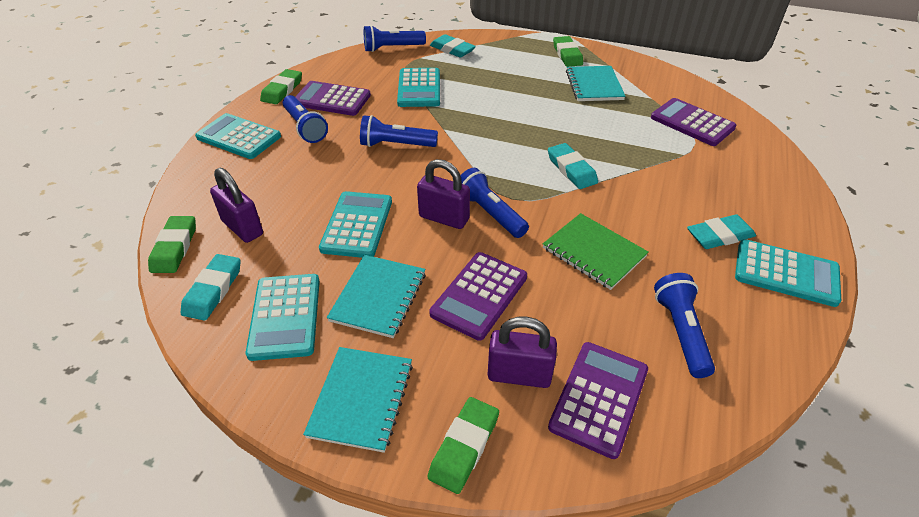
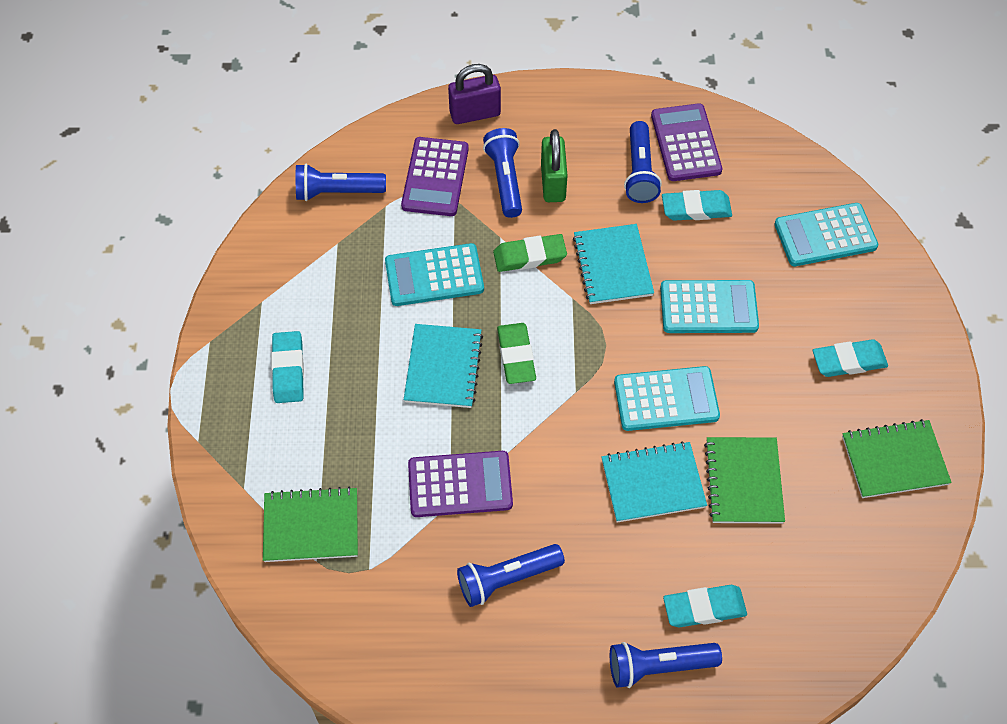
green eraser: 4 -> 2
green notebook: 1 -> 3
green padlock: 0 -> 1
purple calculator: 4 -> 3
purple padlock: 3 -> 1
turquoise calculator: 5 -> 4

